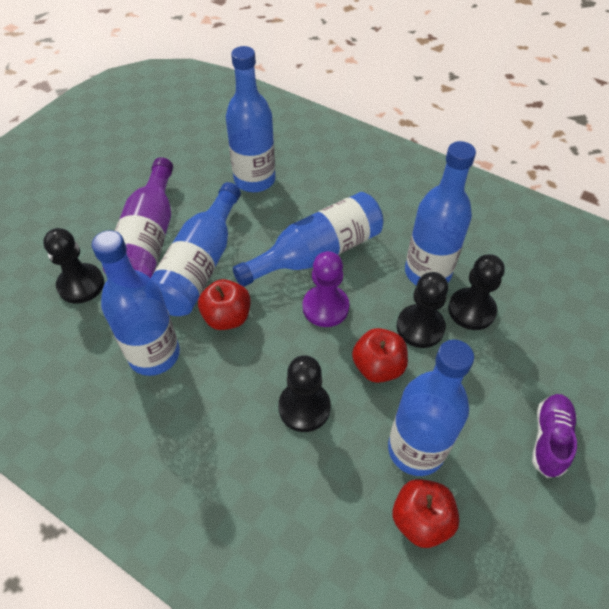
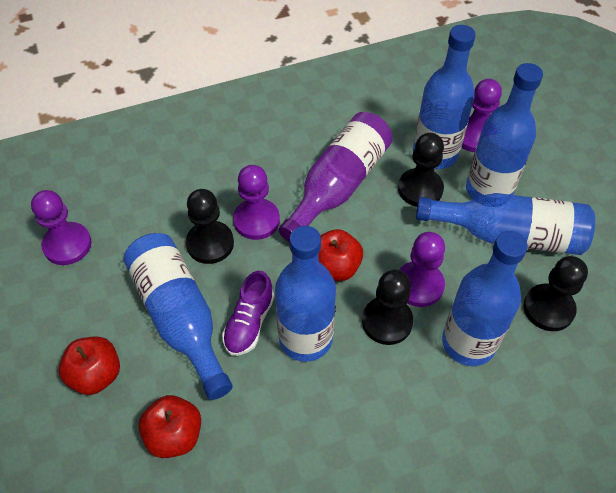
purple pawn: 1 -> 4

